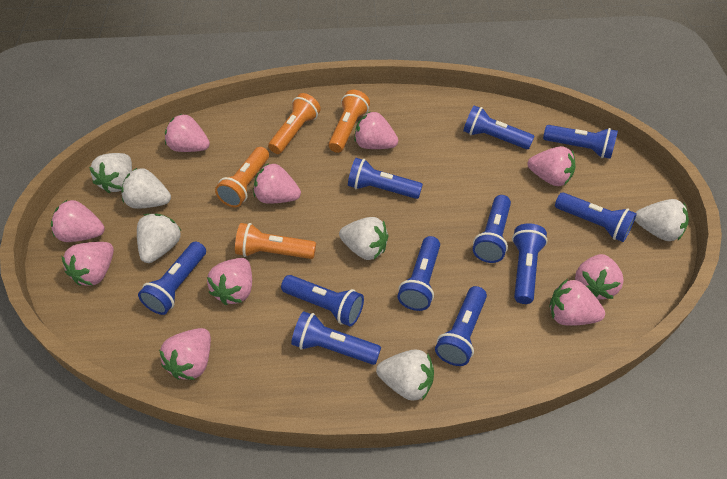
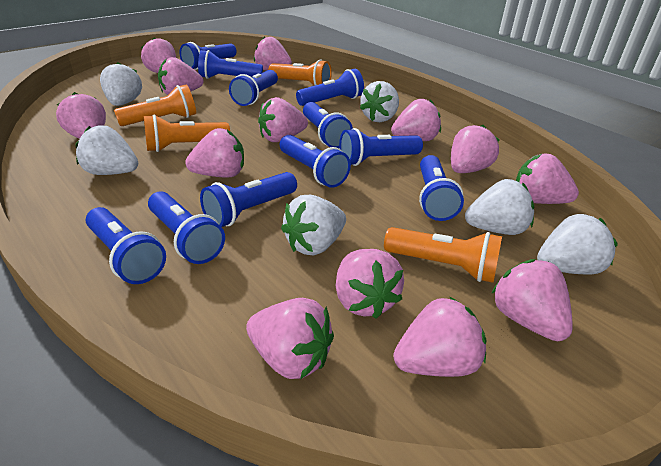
pink strawberry: 10 -> 13

